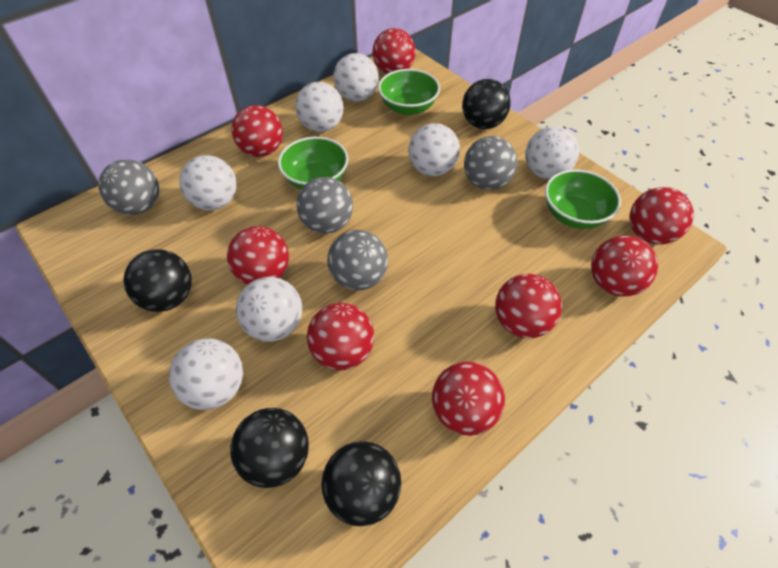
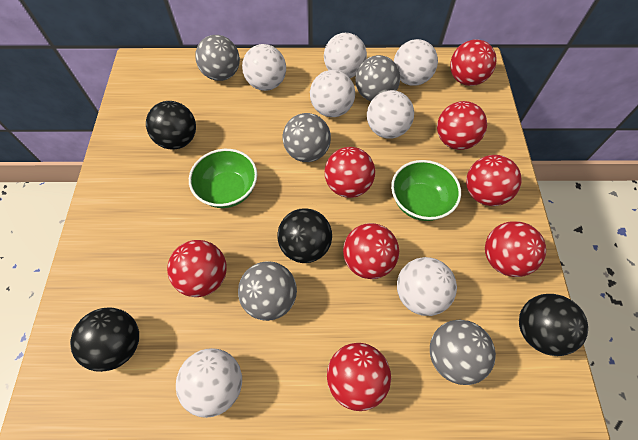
green bowl: 3 -> 2
grey ball: 4 -> 5

